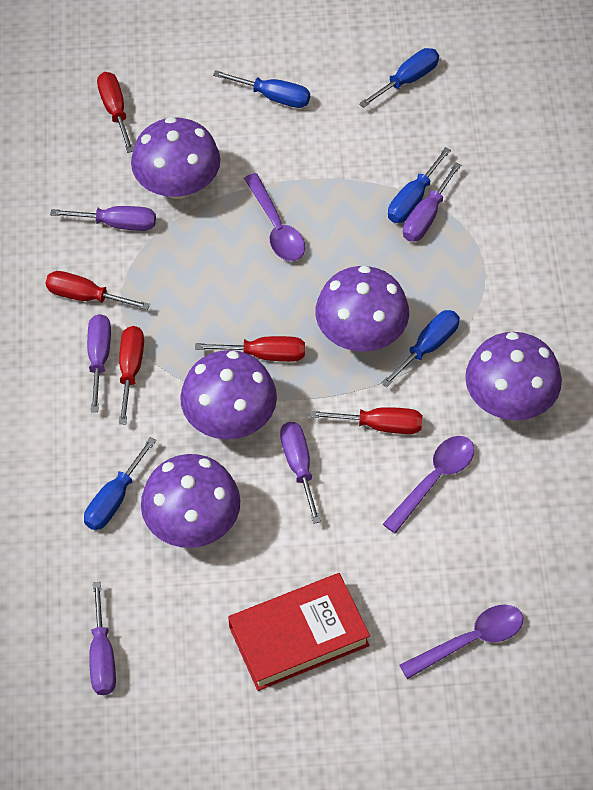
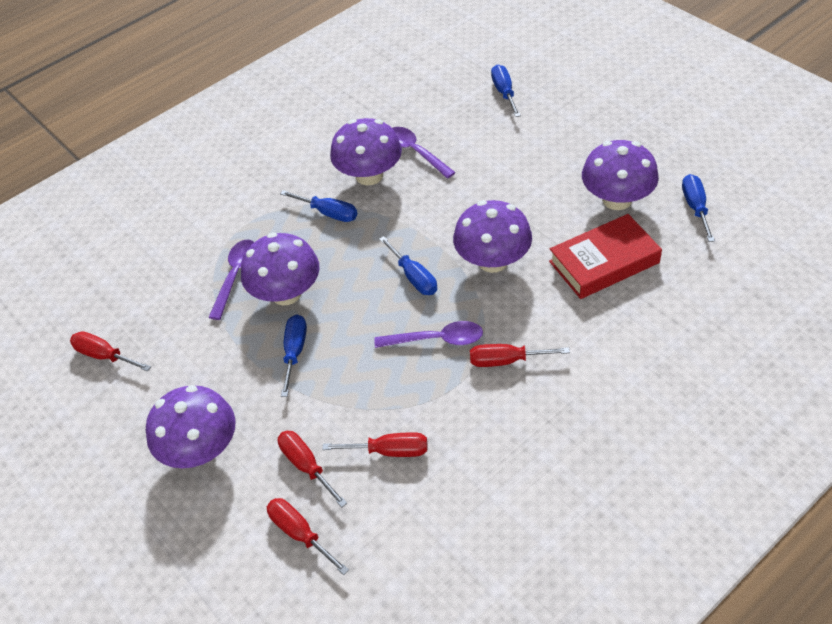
purple screwdriver: 5 -> 0

